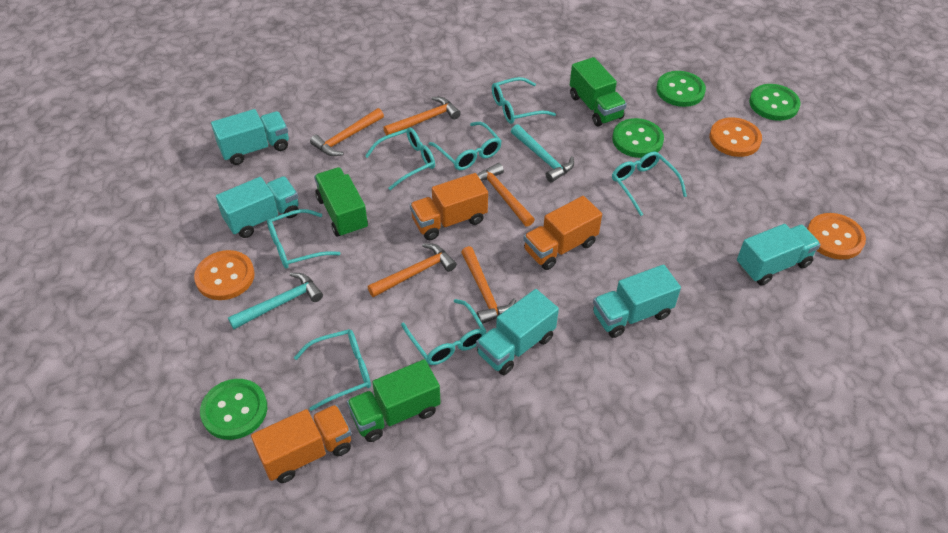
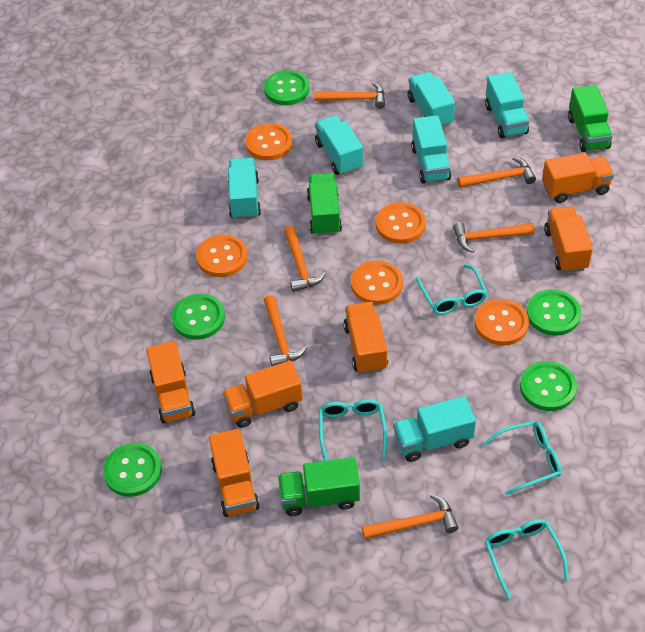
green button: 4 -> 5
orange button: 3 -> 5
orange hammer: 5 -> 6
orange truck: 3 -> 6
turquoise glasses: 7 -> 4
turquoise hammer: 2 -> 0
turquoise truck: 5 -> 6

